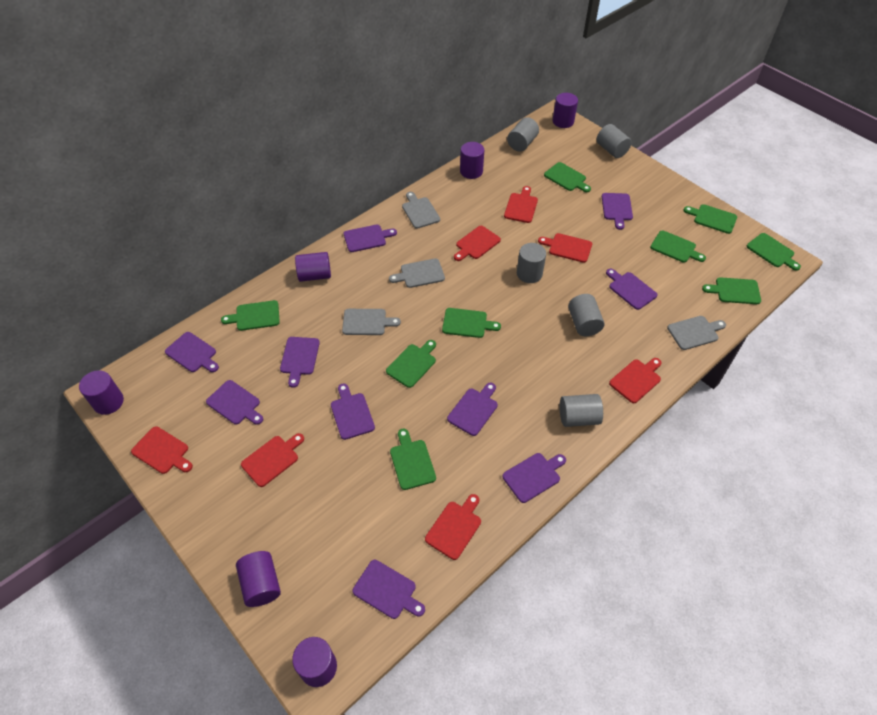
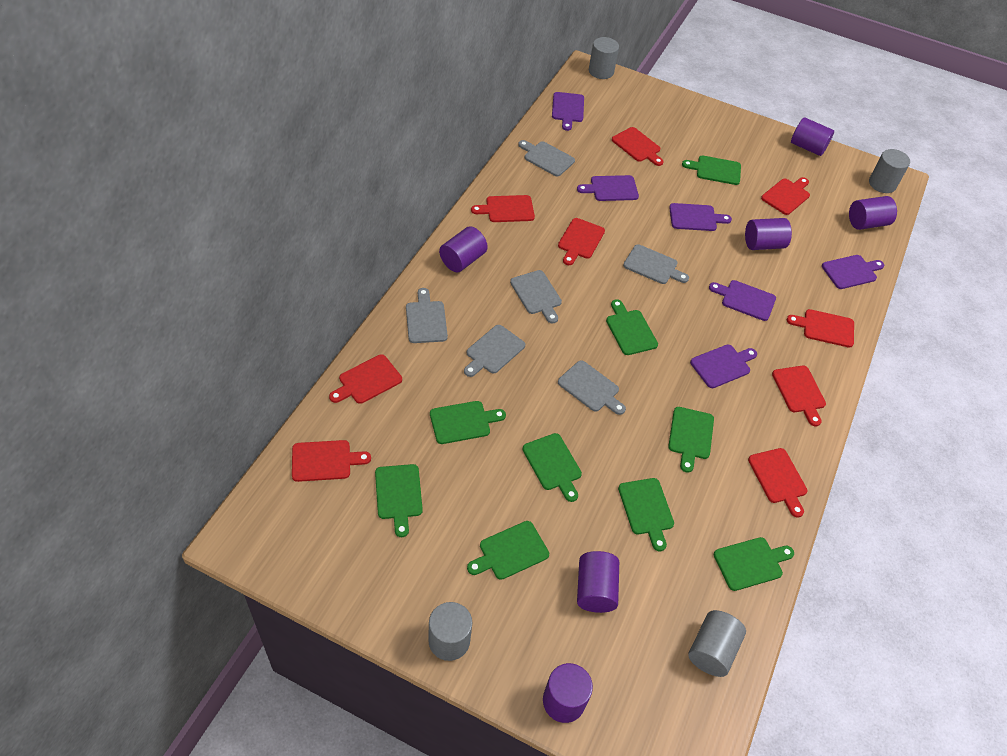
grey cutting board: 4 -> 6
grey cylinder: 5 -> 4
purple cutting board: 10 -> 6
red cutting board: 7 -> 9

